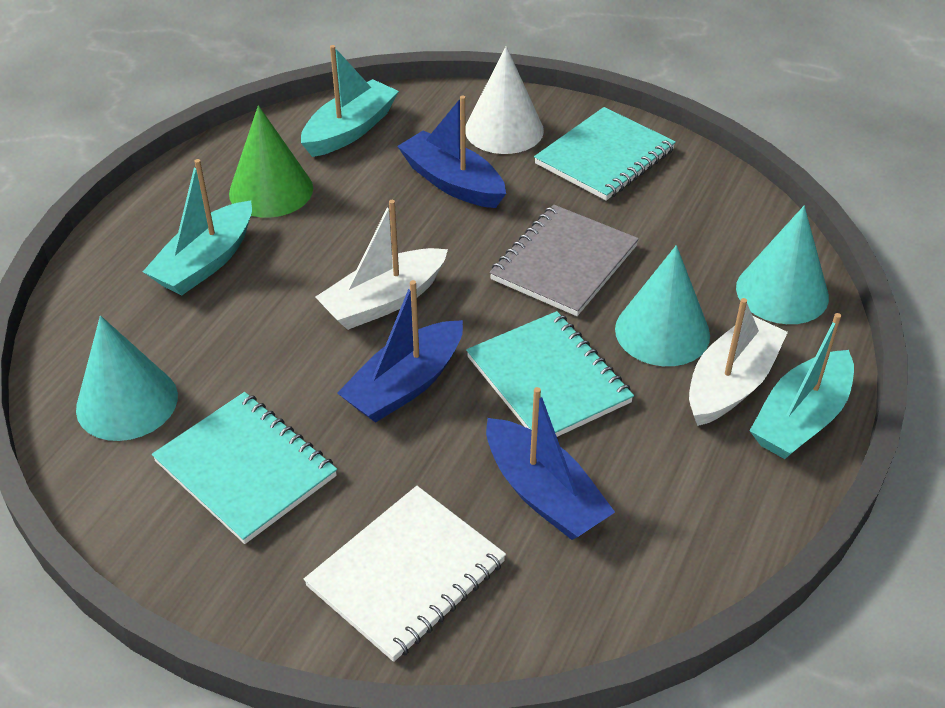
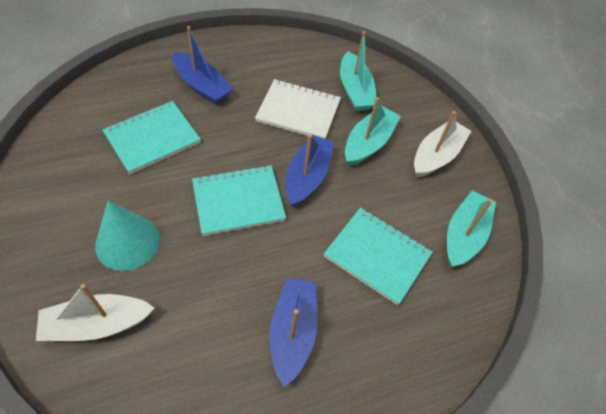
green cone: 1 -> 0
grey notebook: 1 -> 0
turquoise cone: 3 -> 1
white cone: 1 -> 0

